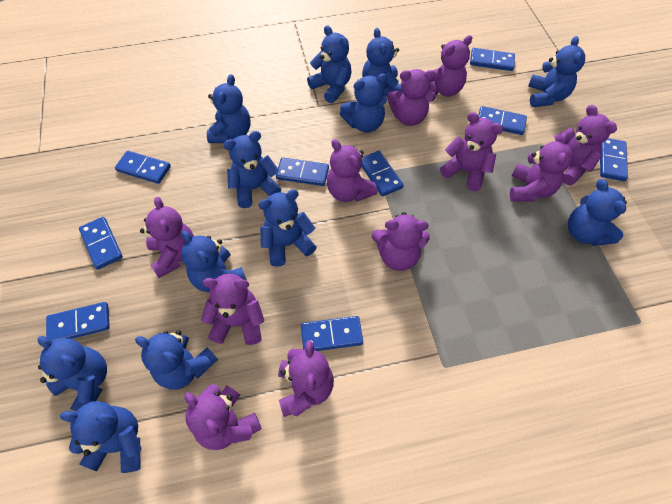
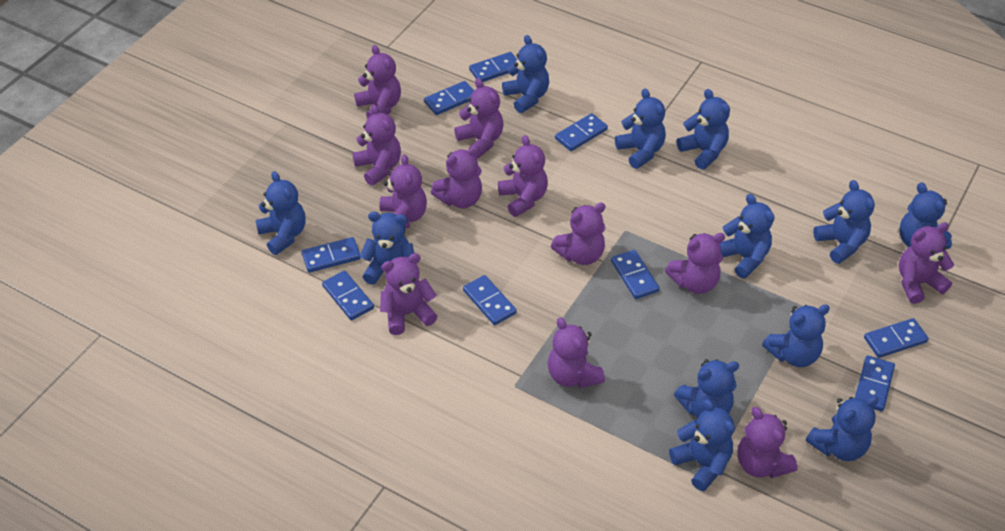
purple teddy bear: 11 -> 12

